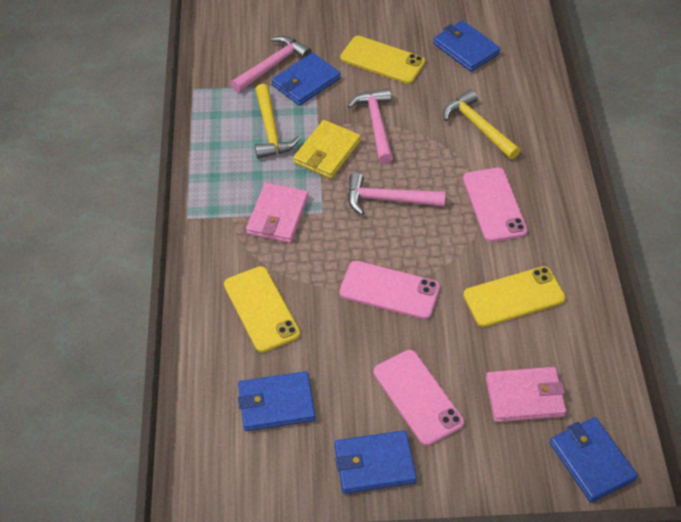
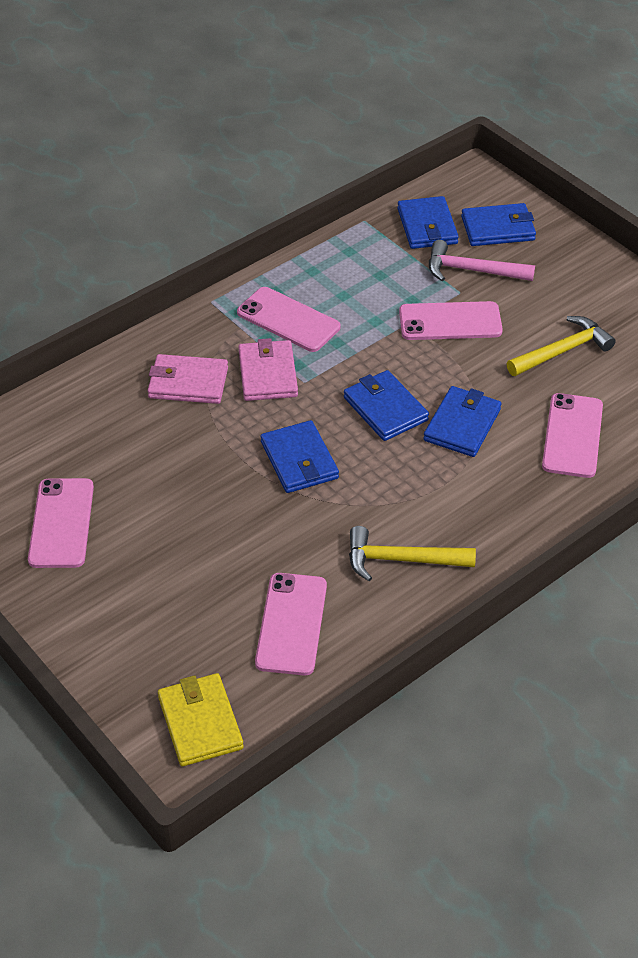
pink hammer: 3 -> 1
pink phone: 3 -> 5
yellow phone: 3 -> 0

